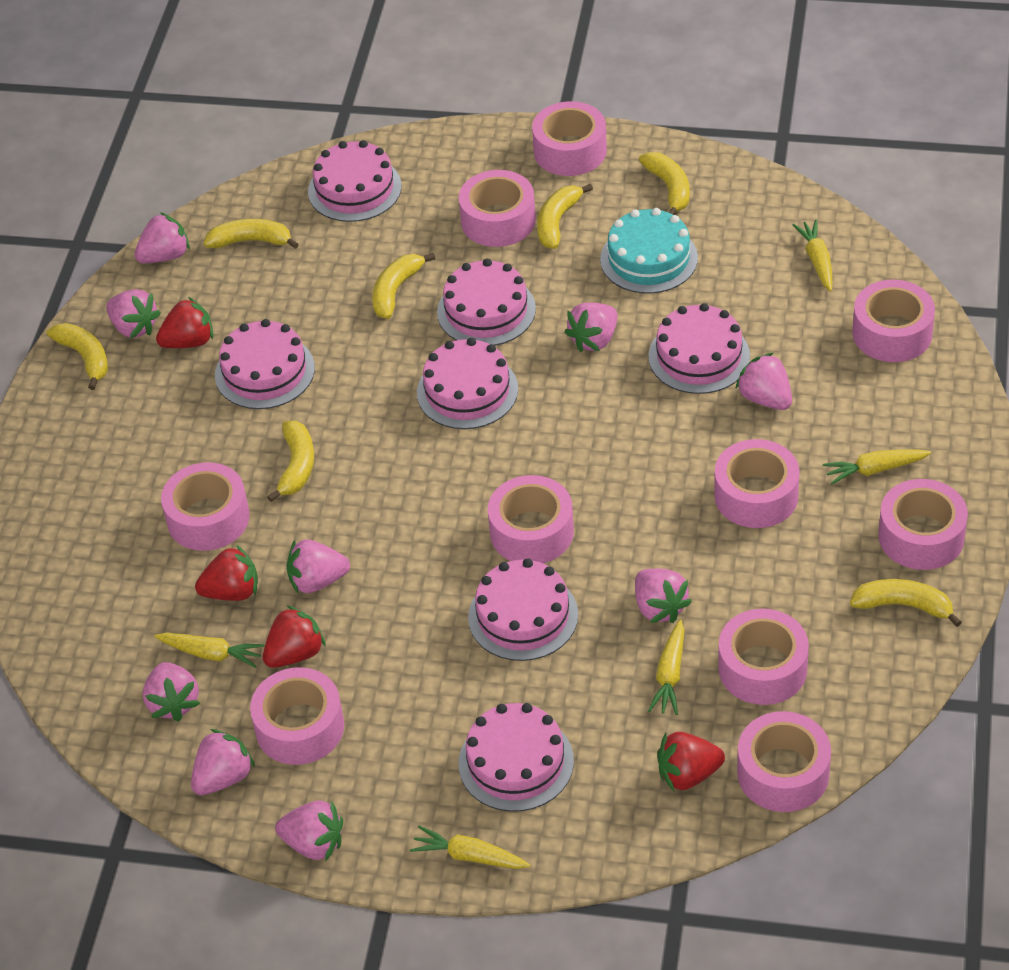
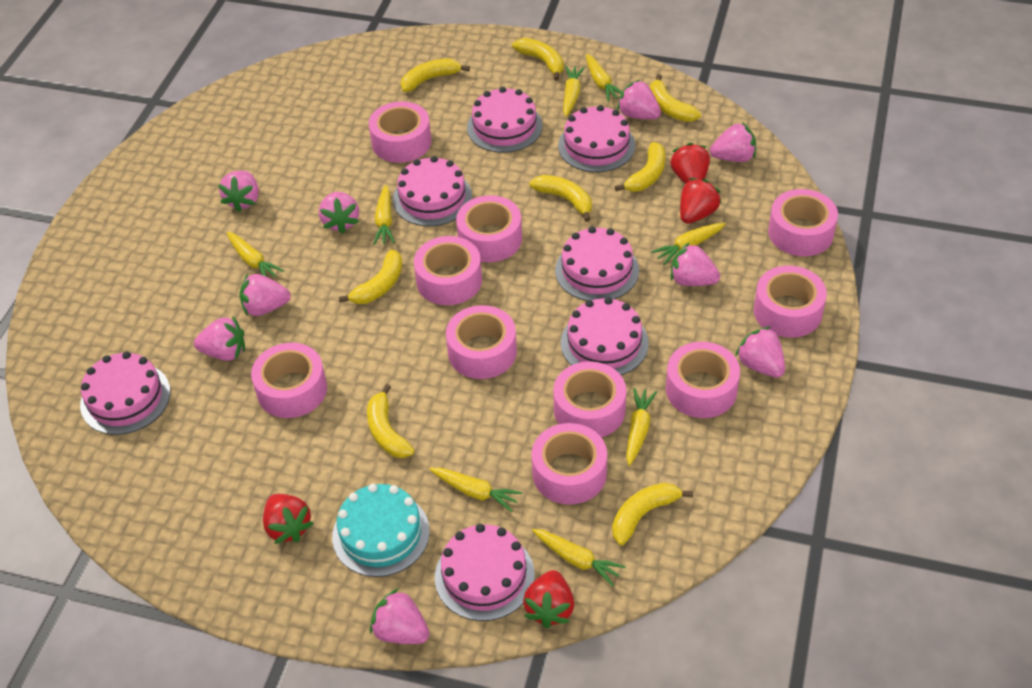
yellow banana: 7 -> 8
yellow carrot: 5 -> 8

